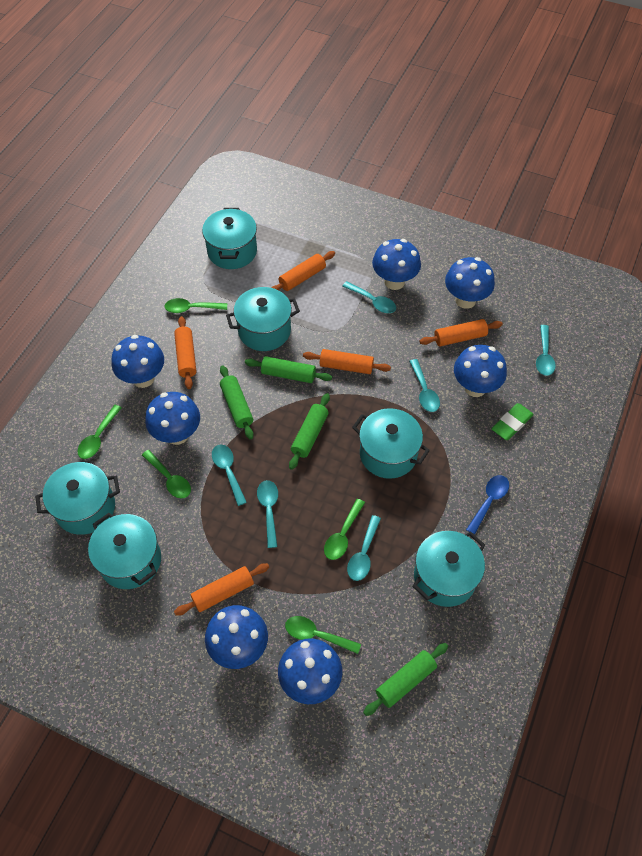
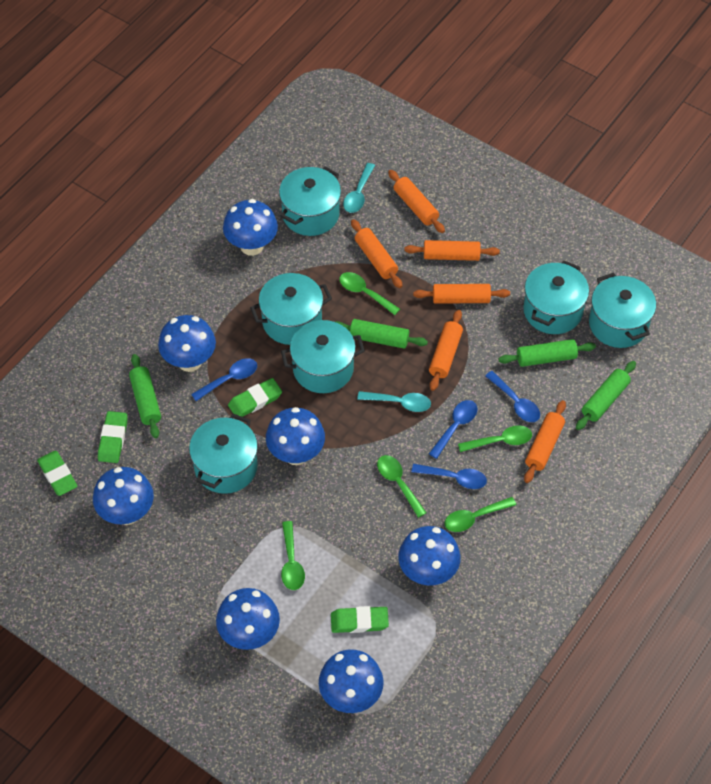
blue spoon: 1 -> 4
green eraser: 1 -> 4
orange rolling pin: 5 -> 6
turquoise spoon: 6 -> 2

